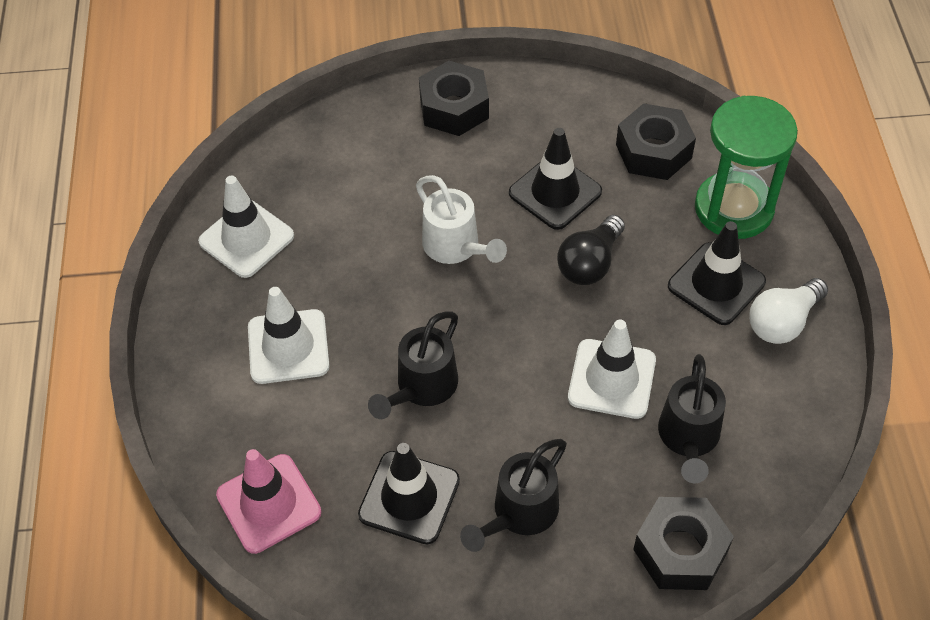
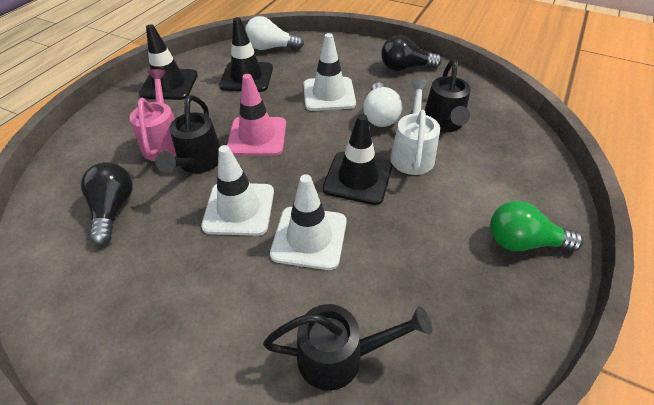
black light bulb: 1 -> 2
black nut: 3 -> 0
green hourglass: 1 -> 0
green light bulb: 0 -> 1
pink watering can: 0 -> 1
white light bulb: 1 -> 2

